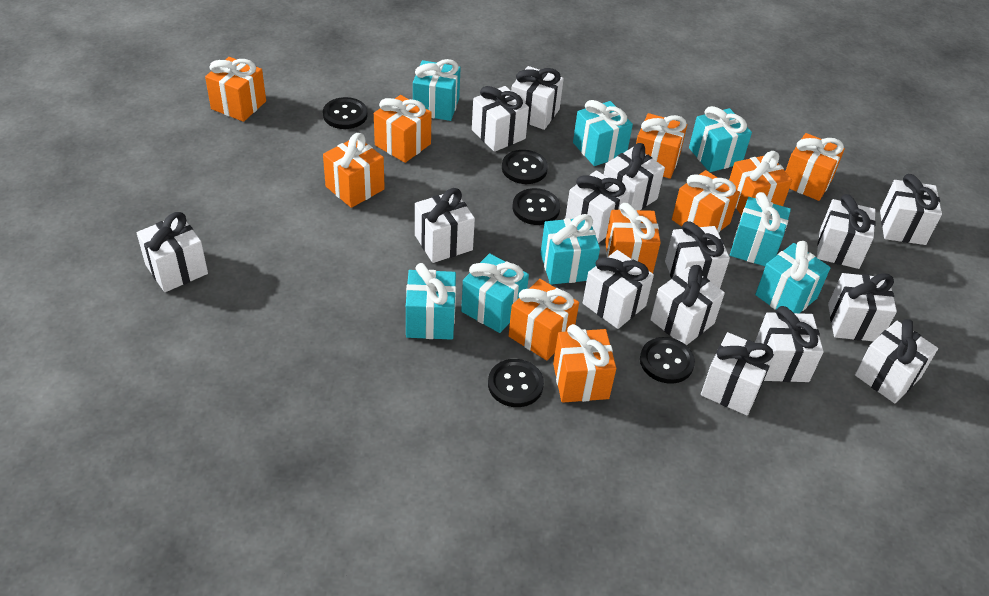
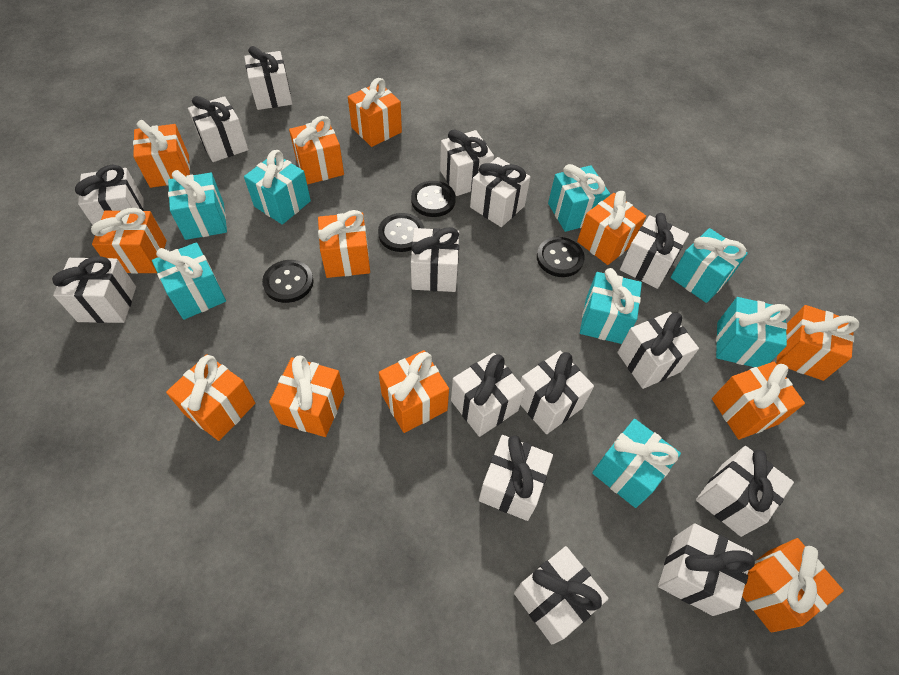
black button: 5 -> 4
orange gift: 10 -> 12

